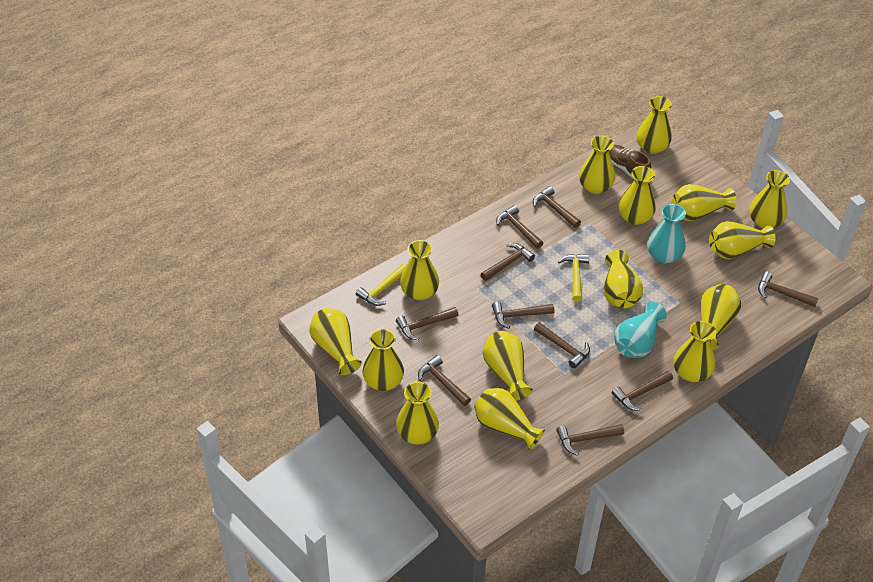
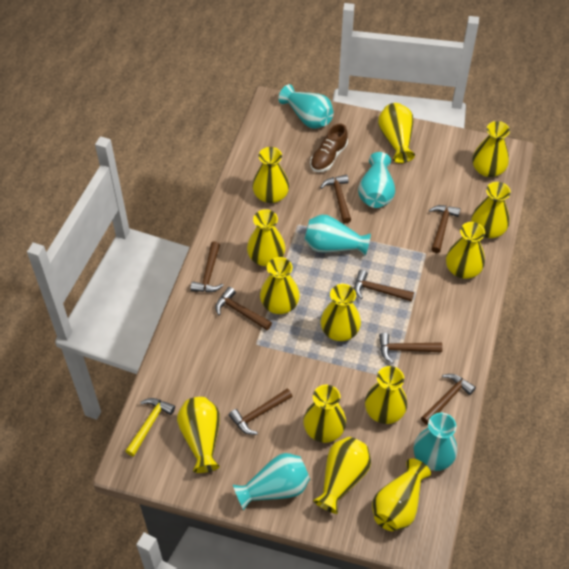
brown hammer: 10 -> 8
turquoise vase: 2 -> 5
yellow hammer: 2 -> 1
yellow vase: 15 -> 13

